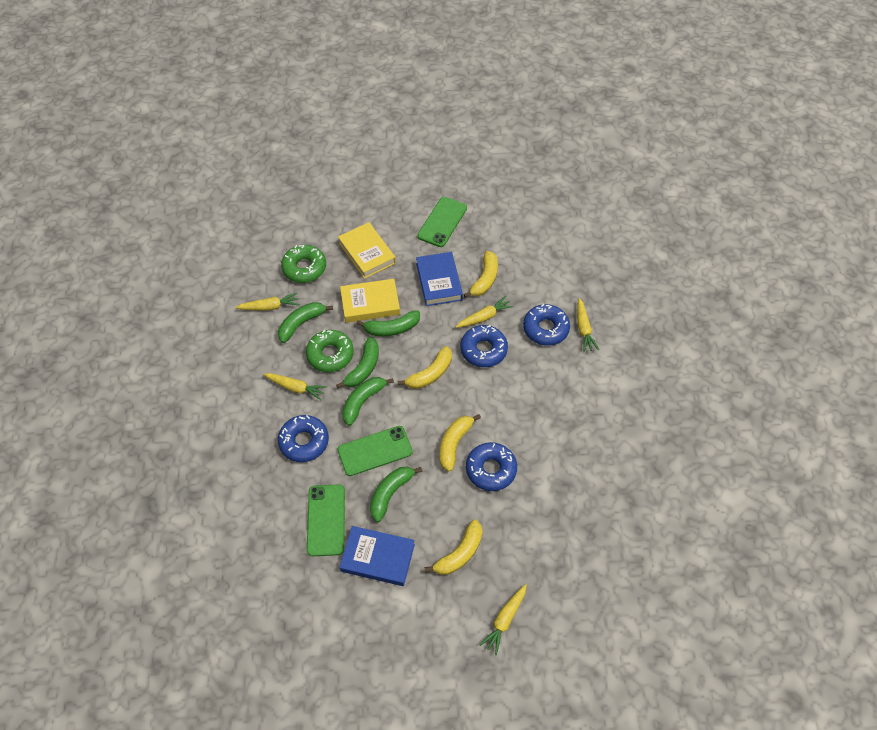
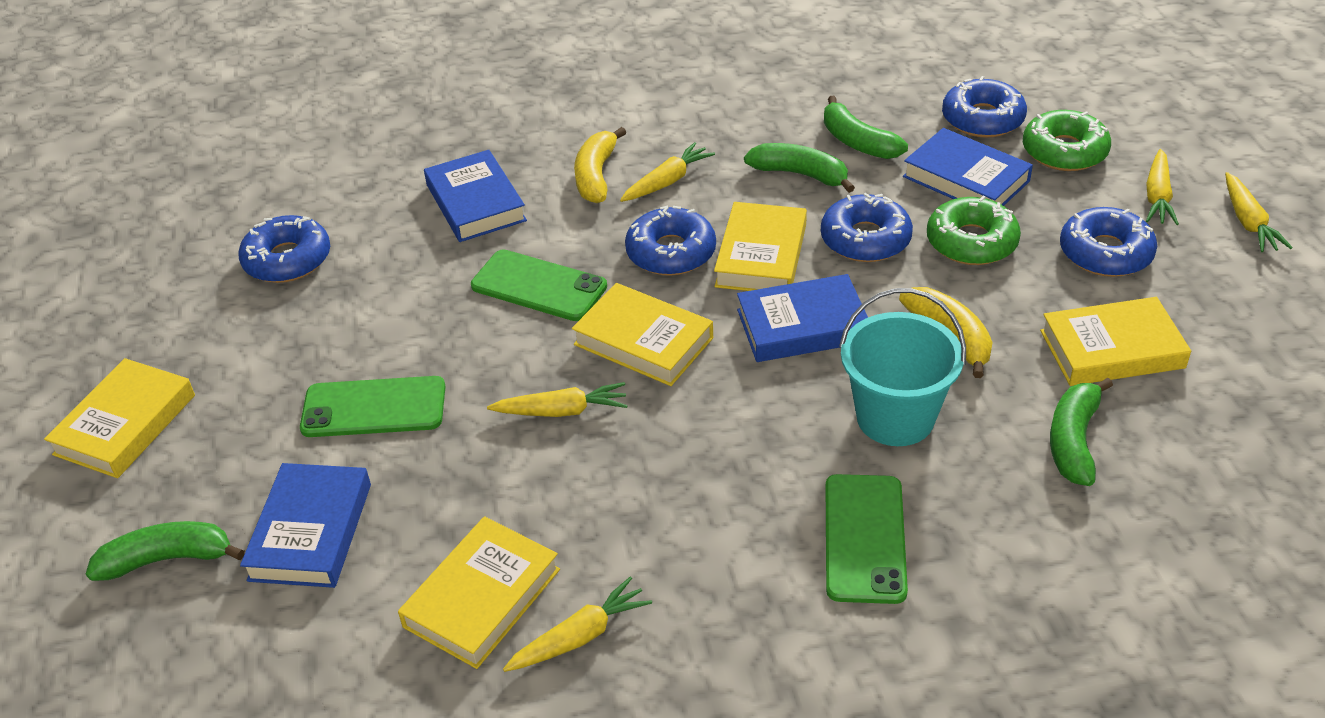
blue book: 2 -> 4
blue donut: 4 -> 5
green banana: 5 -> 4
turquoise bucket: 0 -> 1
yellow banana: 4 -> 2
yellow book: 2 -> 5

